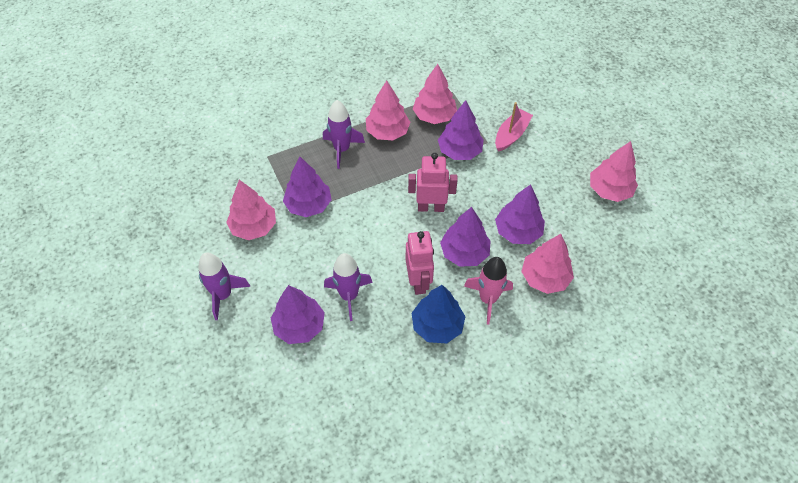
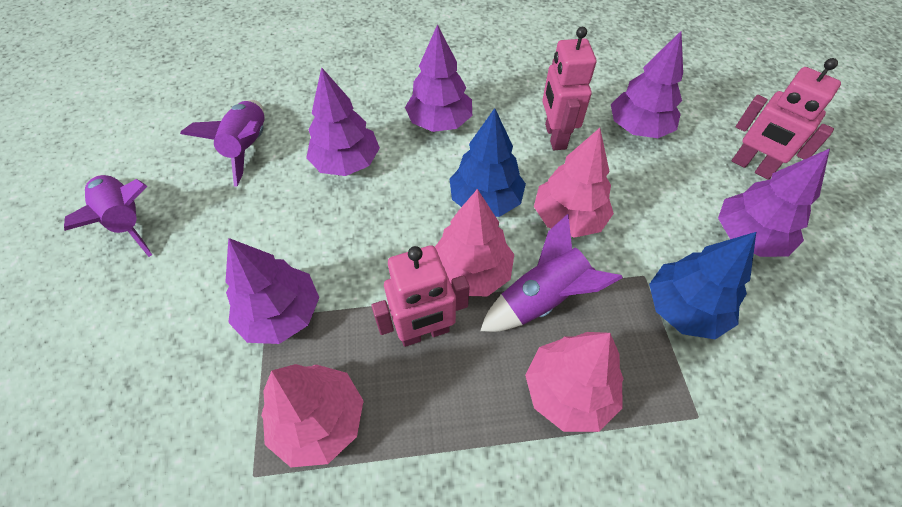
blue tree: 1 -> 2
pink boat: 1 -> 0
pink robot: 2 -> 3
pink rocket: 1 -> 0
pink tree: 5 -> 4

